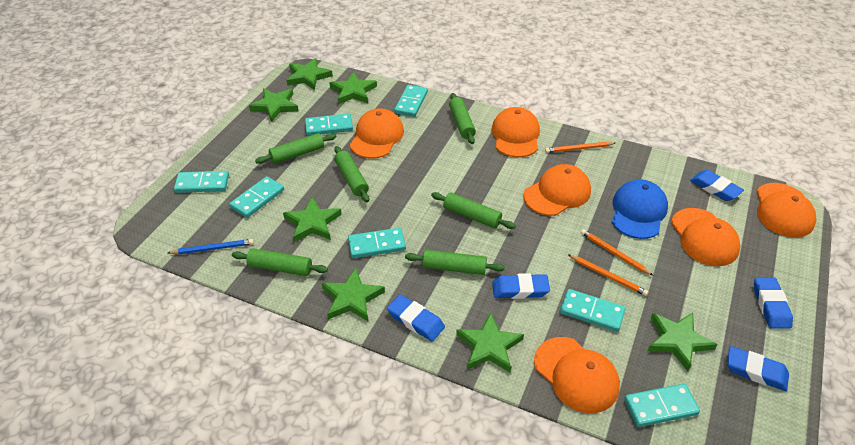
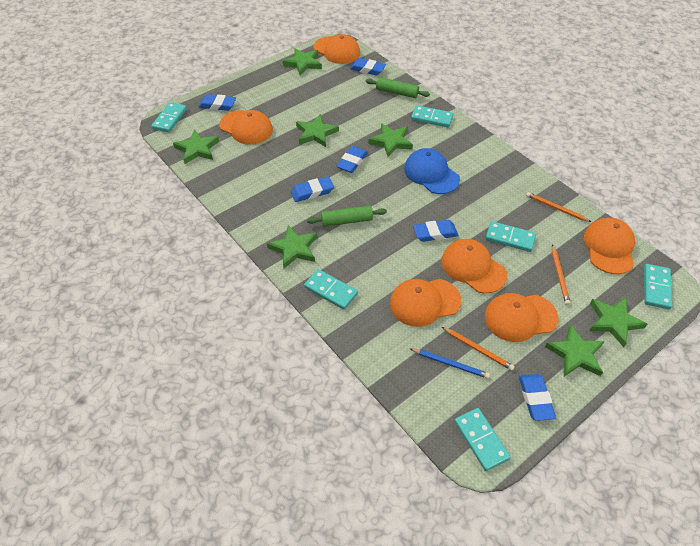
blue eraser: 5 -> 6
green rolling pin: 6 -> 2
turquoise domino: 7 -> 6

